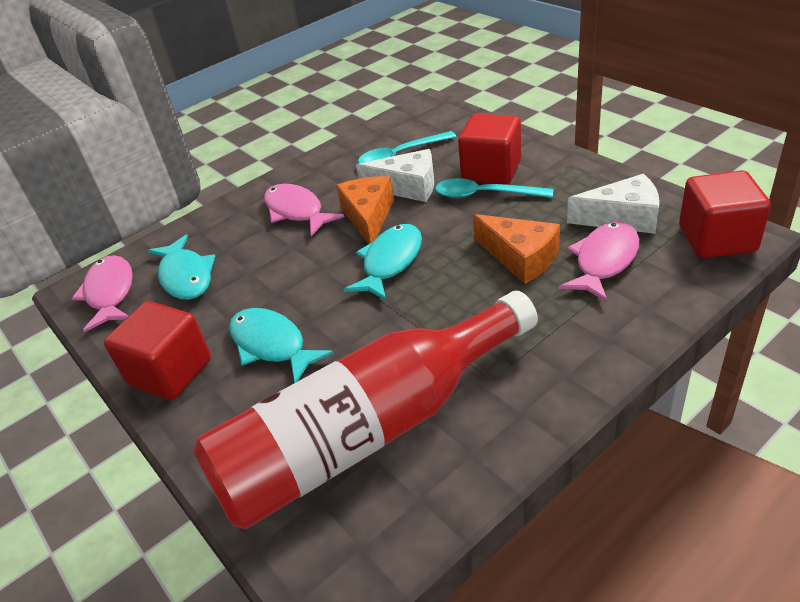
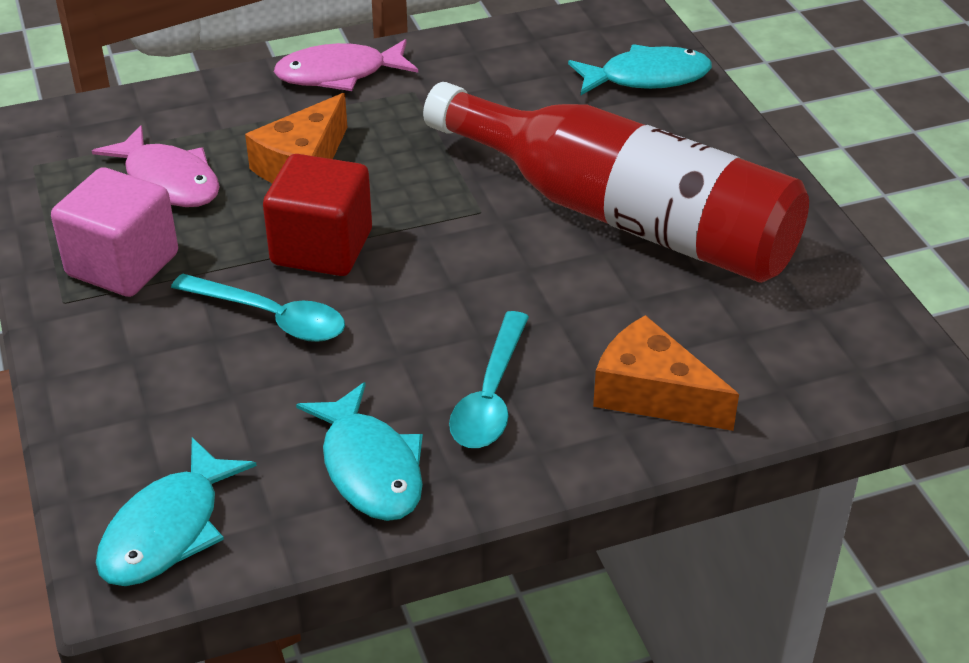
pink cube: 0 -> 1
pink fish: 3 -> 2
red cube: 3 -> 1
white cheese: 2 -> 0

